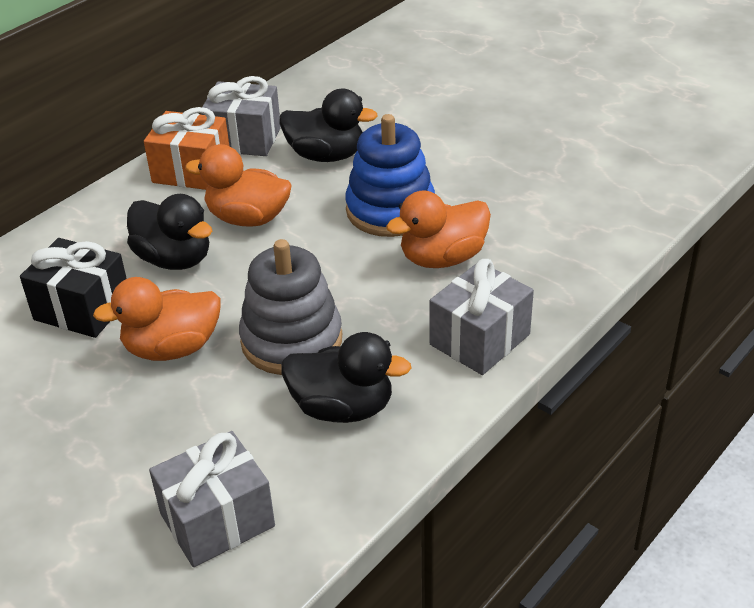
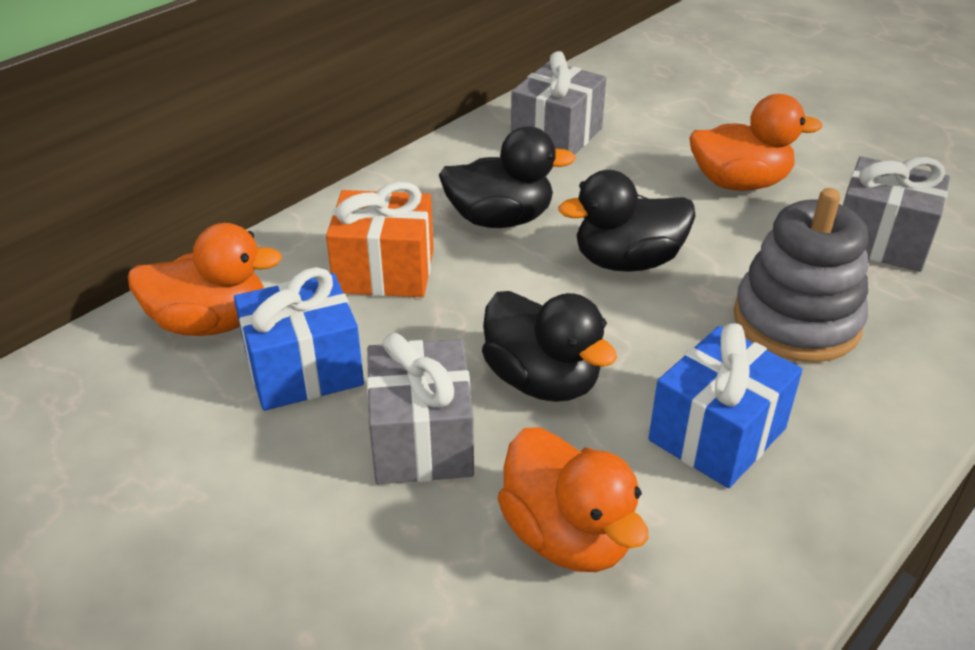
black gift: 1 -> 0
blue gift: 0 -> 2
blue stacking toy: 1 -> 0

